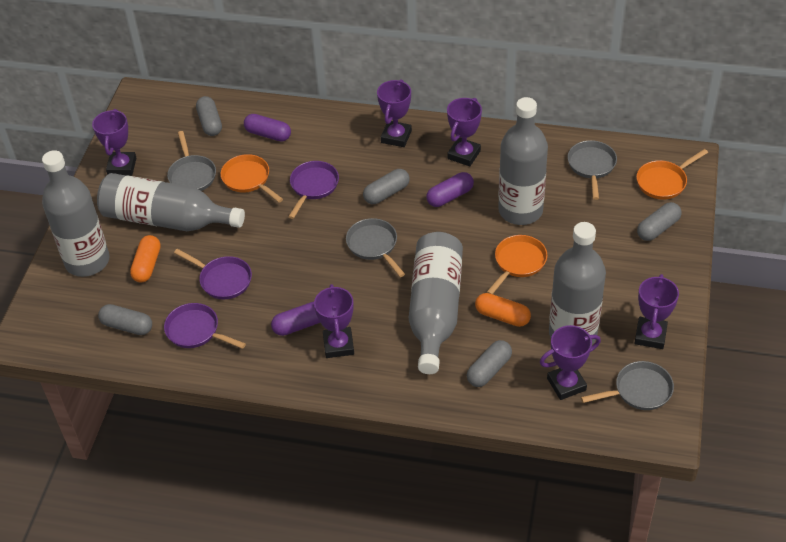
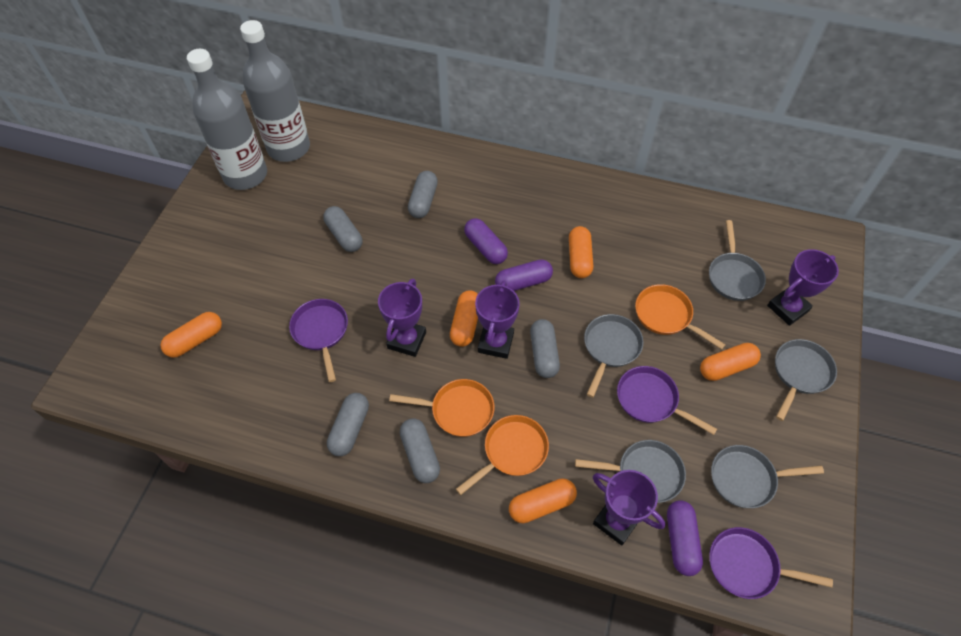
grey bottle: 5 -> 2
grey pan: 4 -> 5
orange capsule: 2 -> 5
purple trophy: 6 -> 4

